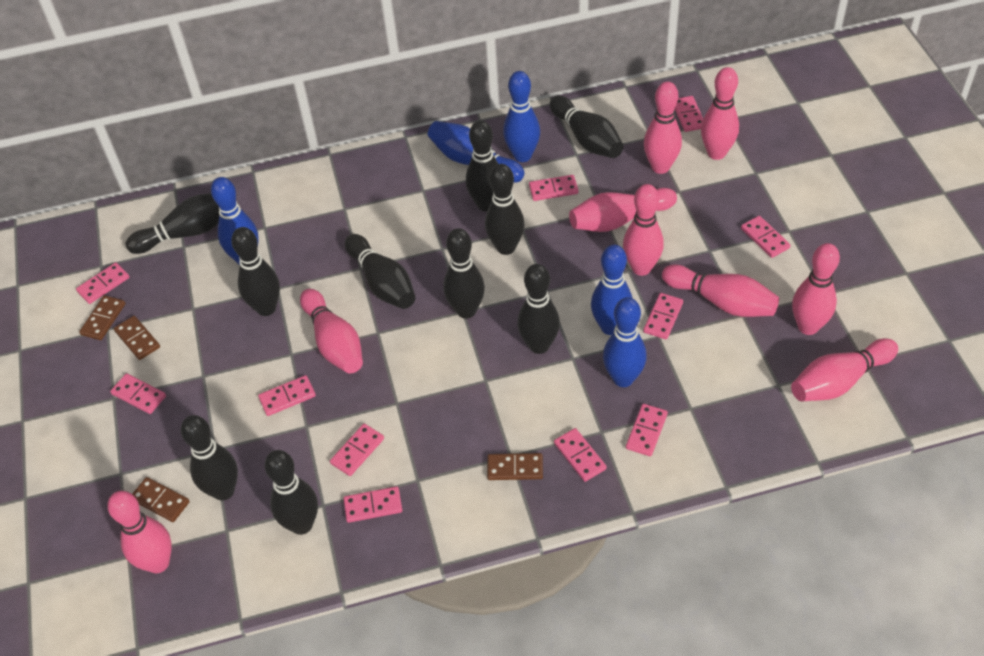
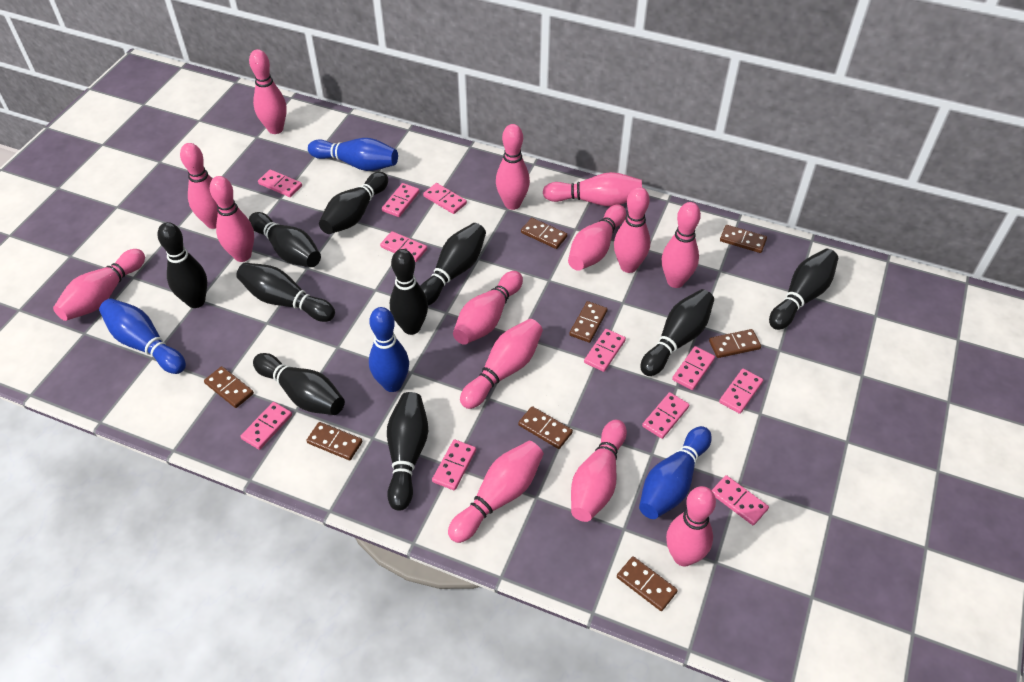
blue bowling pin: 5 -> 4
brown domino: 4 -> 8
pink bowling pin: 9 -> 14

